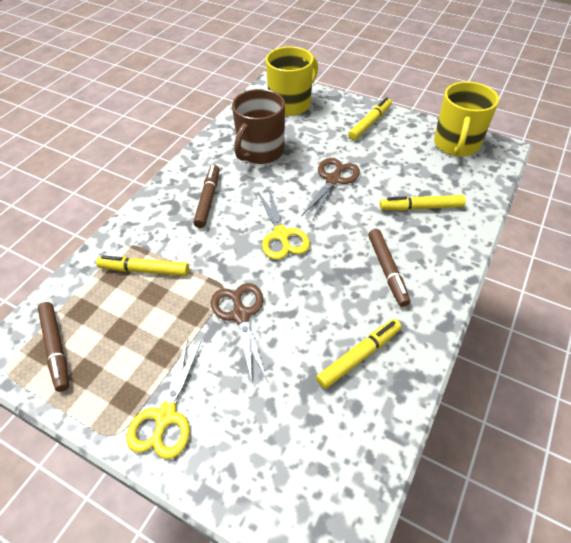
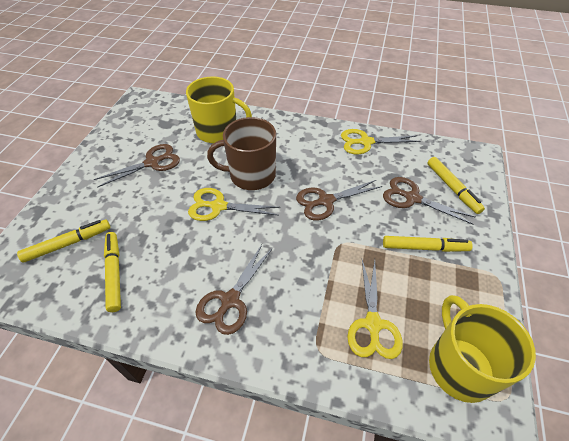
brown marker: 3 -> 0
brown scissors: 2 -> 4
yellow scissors: 2 -> 3

